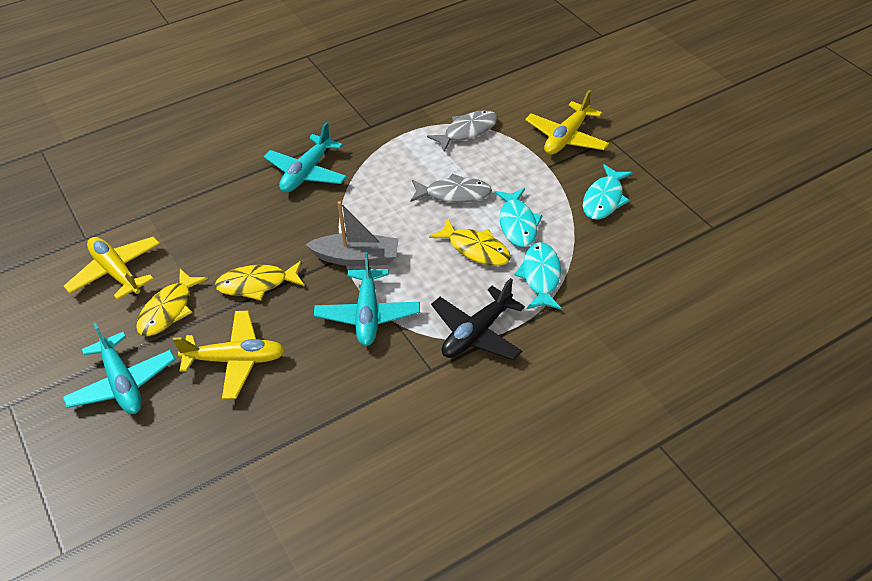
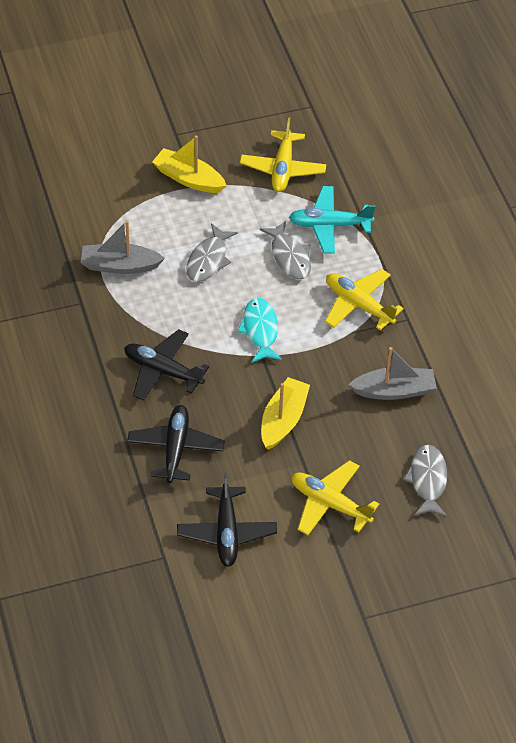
black plane: 1 -> 3
grey boat: 1 -> 2
grey fish: 2 -> 3
turquoise fish: 3 -> 1
turquoise plane: 3 -> 1
yellow boat: 0 -> 2
yellow fish: 3 -> 0

